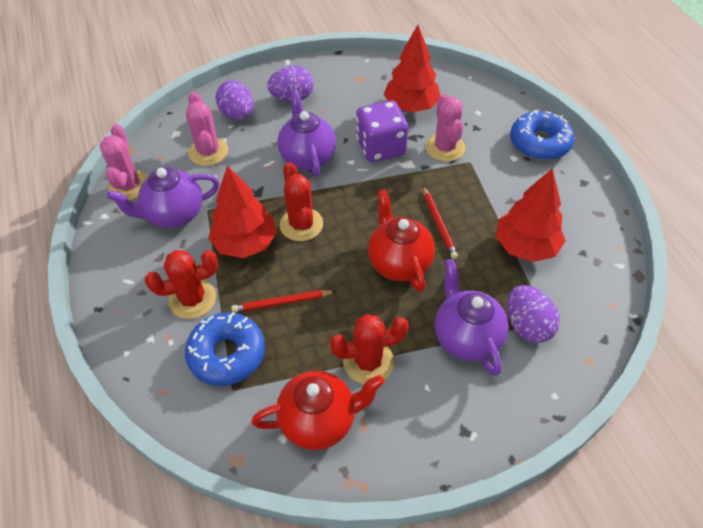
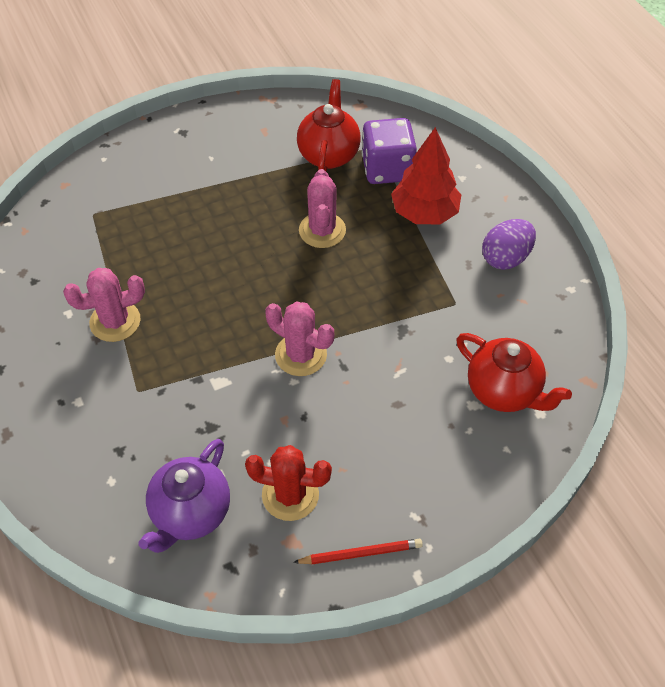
blue donut: 2 -> 0
purple egg: 3 -> 1
purple teapot: 3 -> 1
red cactus: 3 -> 1
red pencil: 2 -> 1
red tree: 3 -> 1

